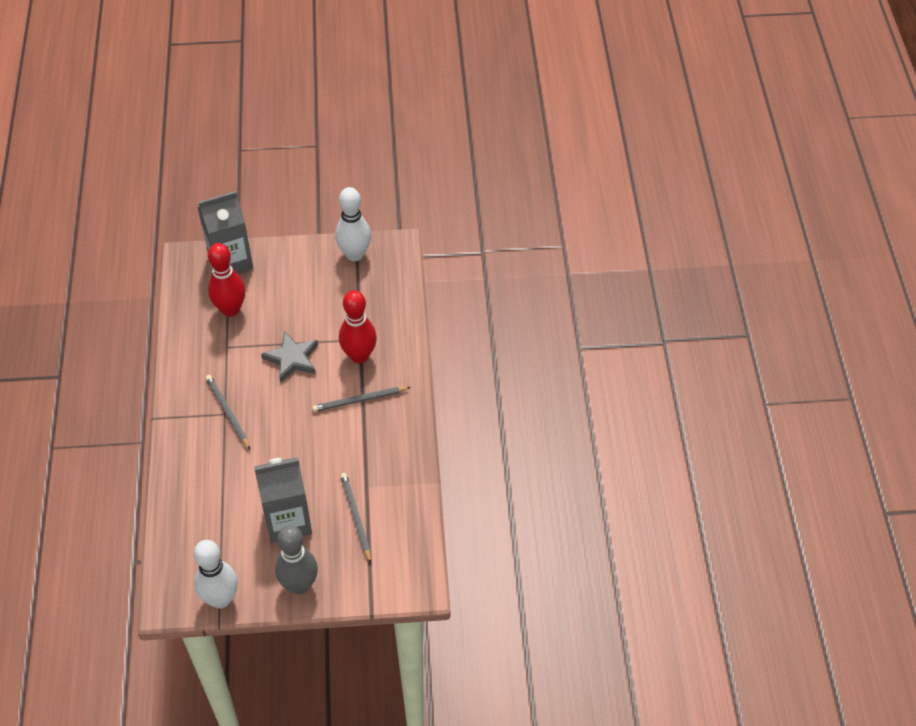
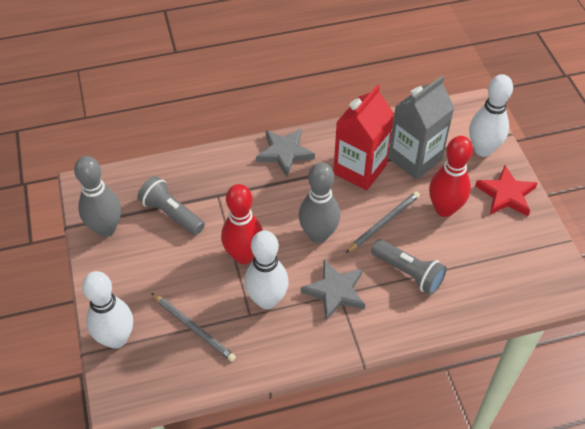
grey bowling pin: 1 -> 2
grey carton: 2 -> 1
grey flashlight: 0 -> 2
grey pencil: 3 -> 2
grey star: 1 -> 2
red carton: 0 -> 1
red star: 0 -> 1
white bowling pin: 2 -> 3

